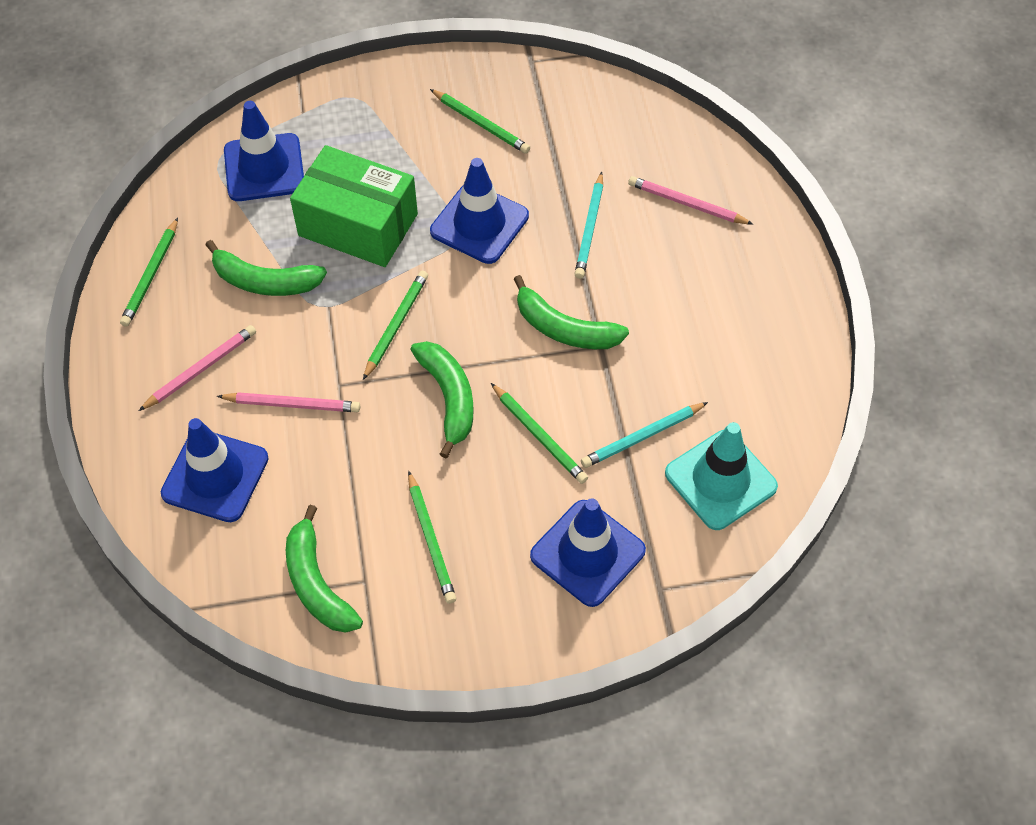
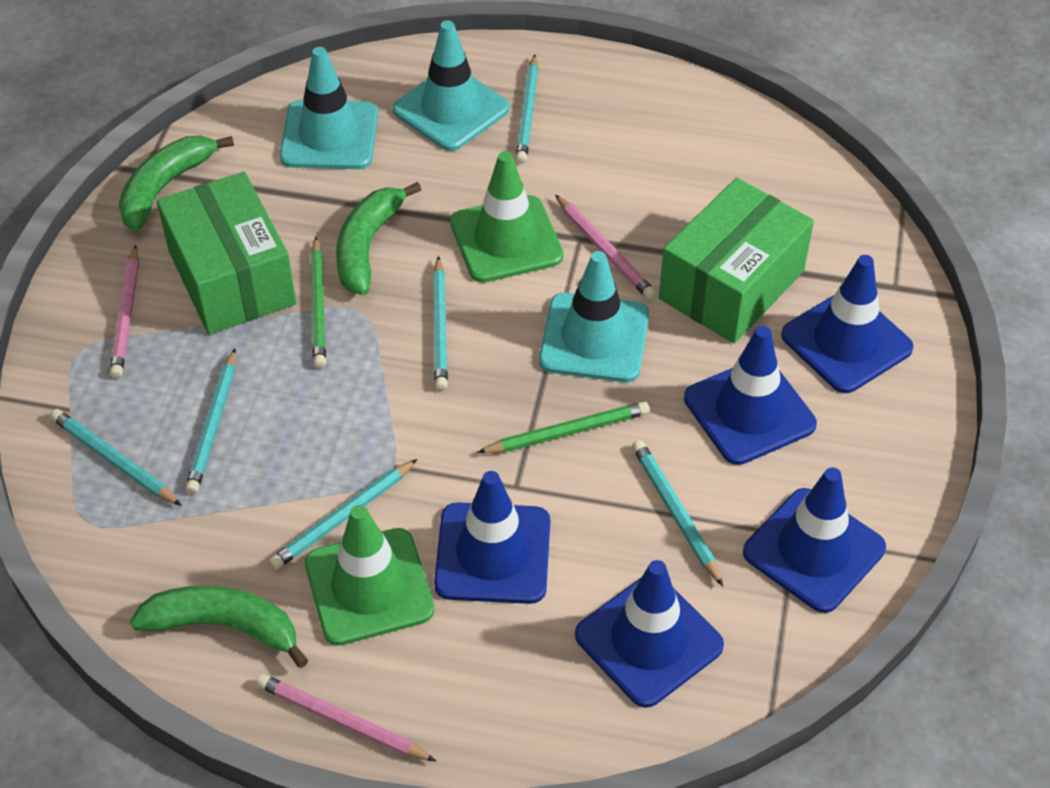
blue traffic cone: 4 -> 5
green banana: 4 -> 3
green box: 1 -> 2
green pencil: 5 -> 2
green traffic cone: 0 -> 2
turquoise pencil: 2 -> 6
turquoise traffic cone: 1 -> 3

